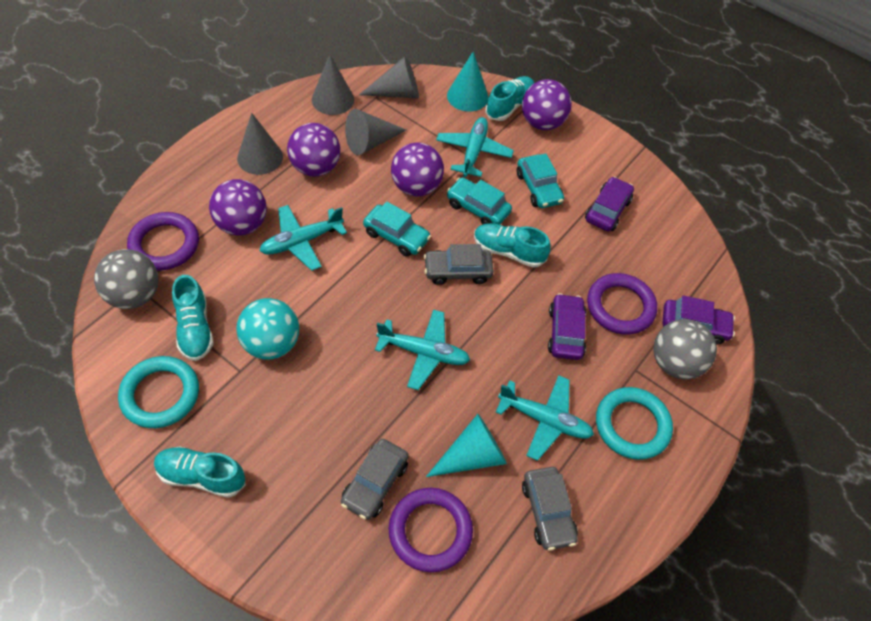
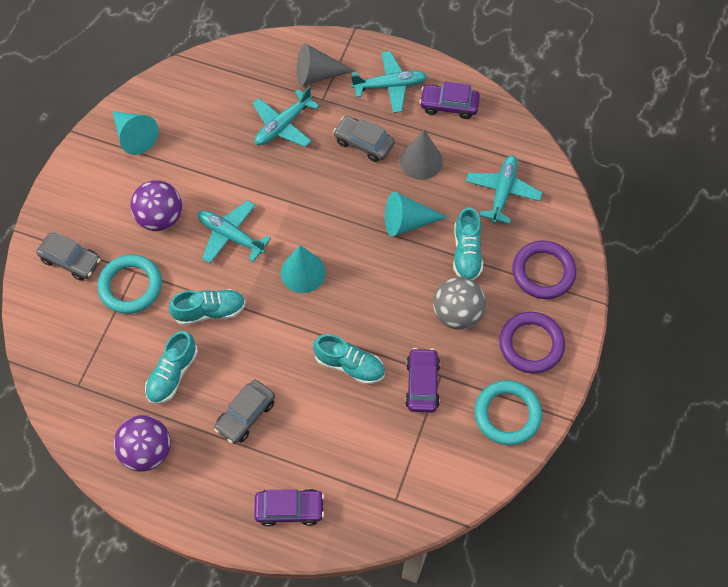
grey ball: 2 -> 1
grey cone: 4 -> 2
purple ball: 4 -> 2
purple ring: 3 -> 2
turquoise ball: 1 -> 0
turquoise car: 3 -> 0
turquoise cone: 2 -> 3

